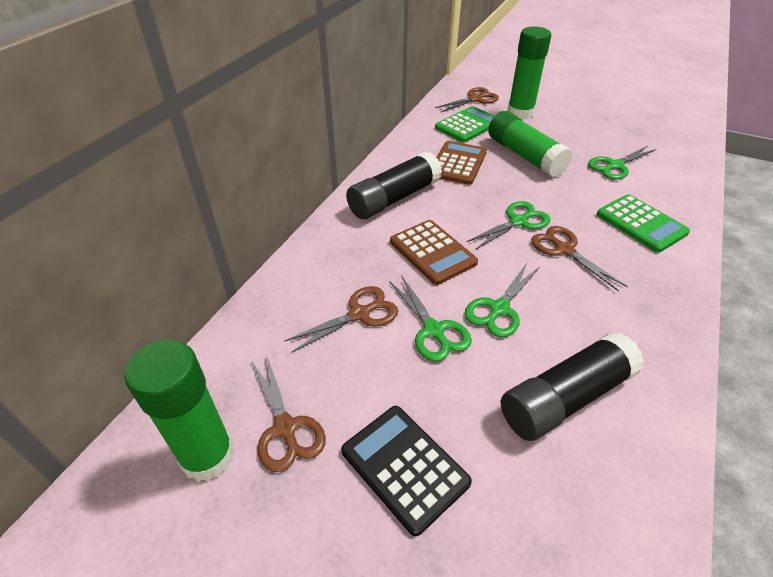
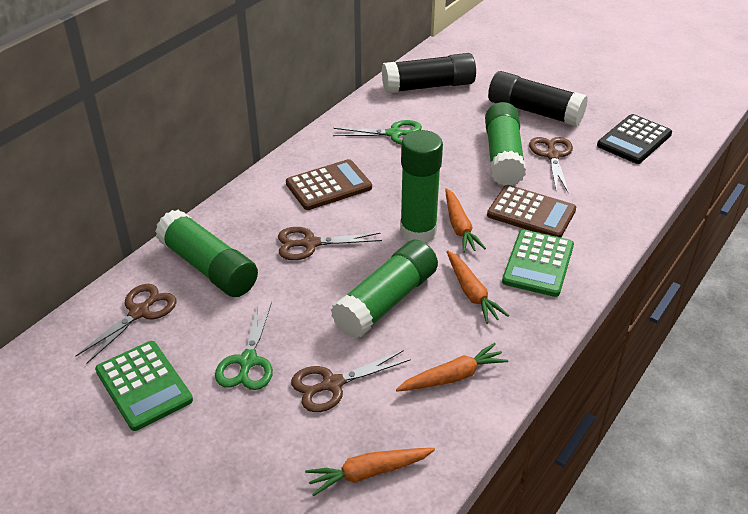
green glue stick: 3 -> 4
green scissors: 4 -> 2
orange carrot: 0 -> 4

